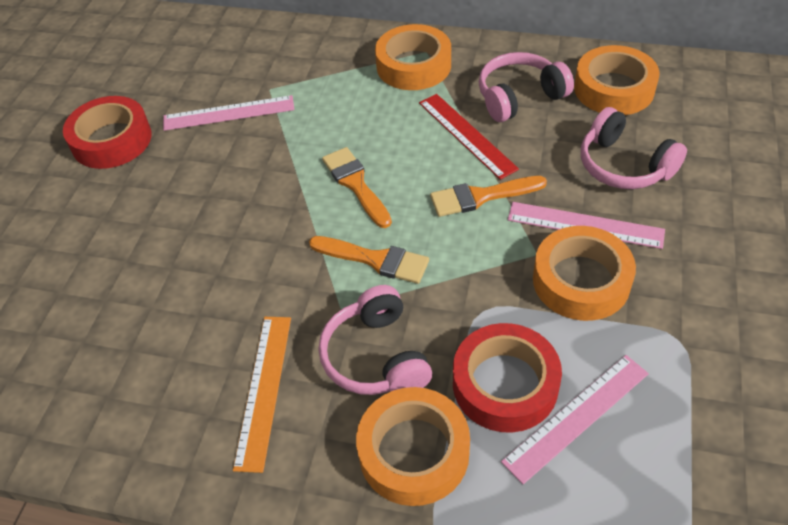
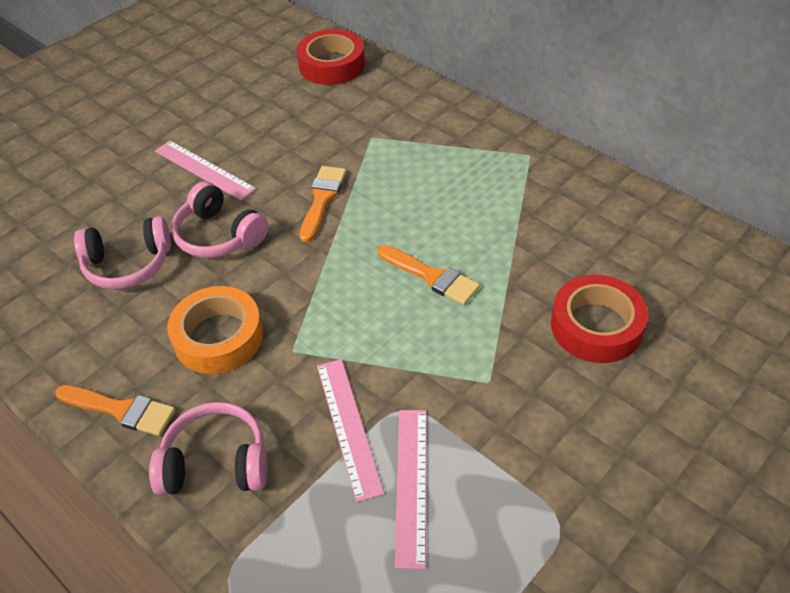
orange ruler: 1 -> 0
orange tape: 4 -> 1
red ruler: 1 -> 0

